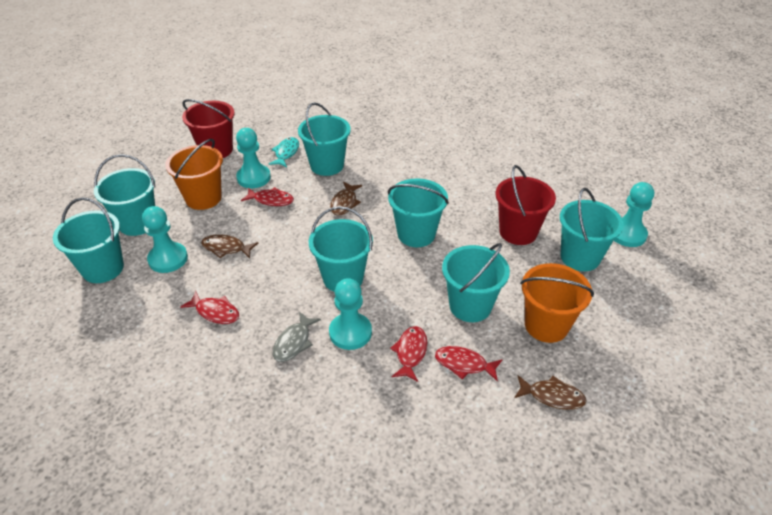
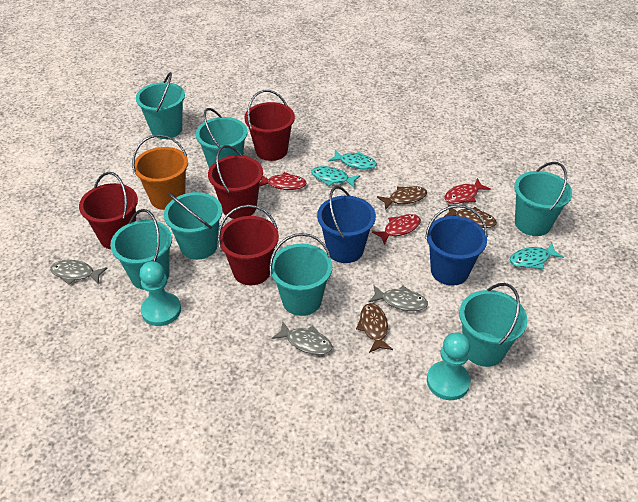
blue bucket: 0 -> 2
grey fish: 1 -> 3
orange bucket: 2 -> 1
red bucket: 2 -> 4
red fish: 4 -> 3
turquoise fish: 1 -> 3
turquoise pawn: 4 -> 2

